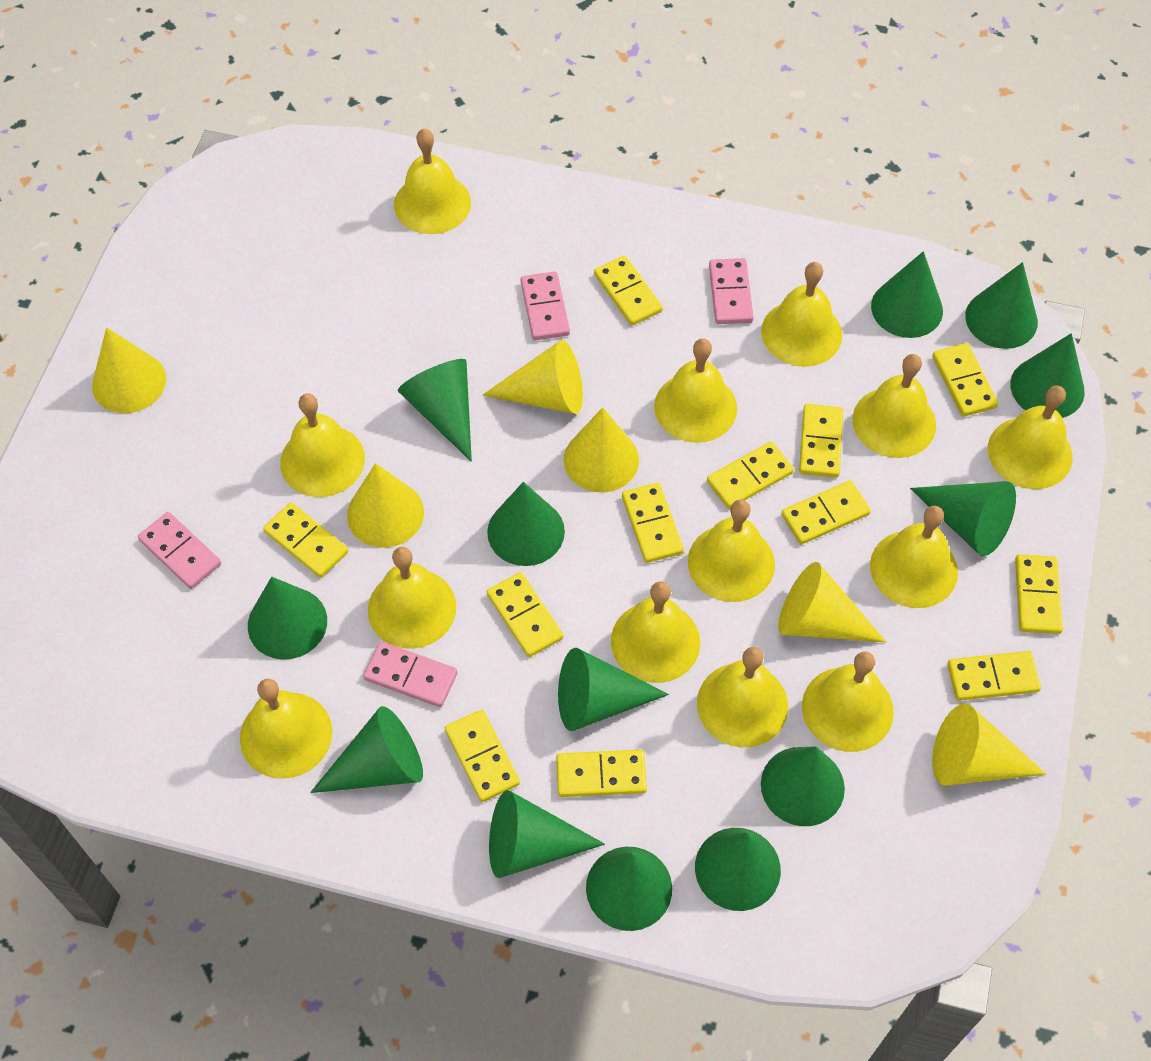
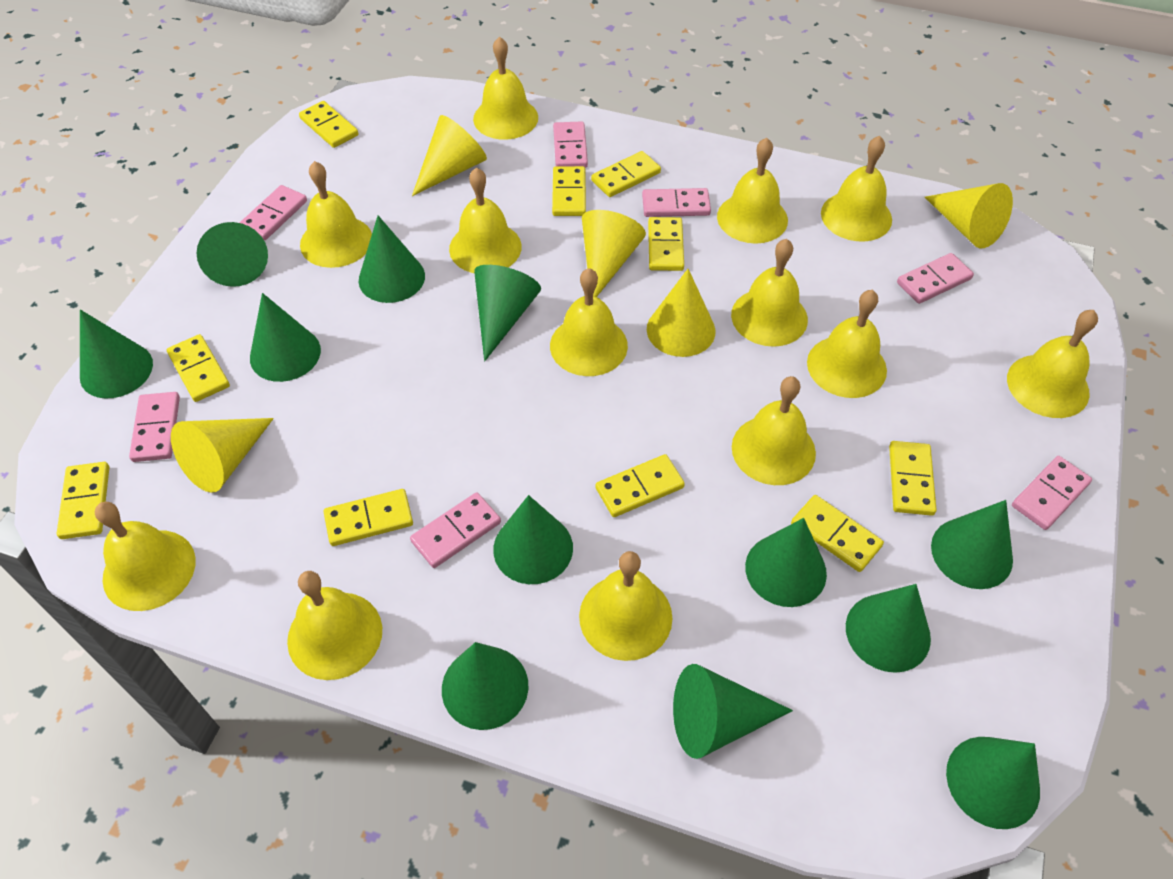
green cone: 13 -> 12
pink domino: 4 -> 7
yellow cone: 6 -> 5
yellow domino: 12 -> 10

